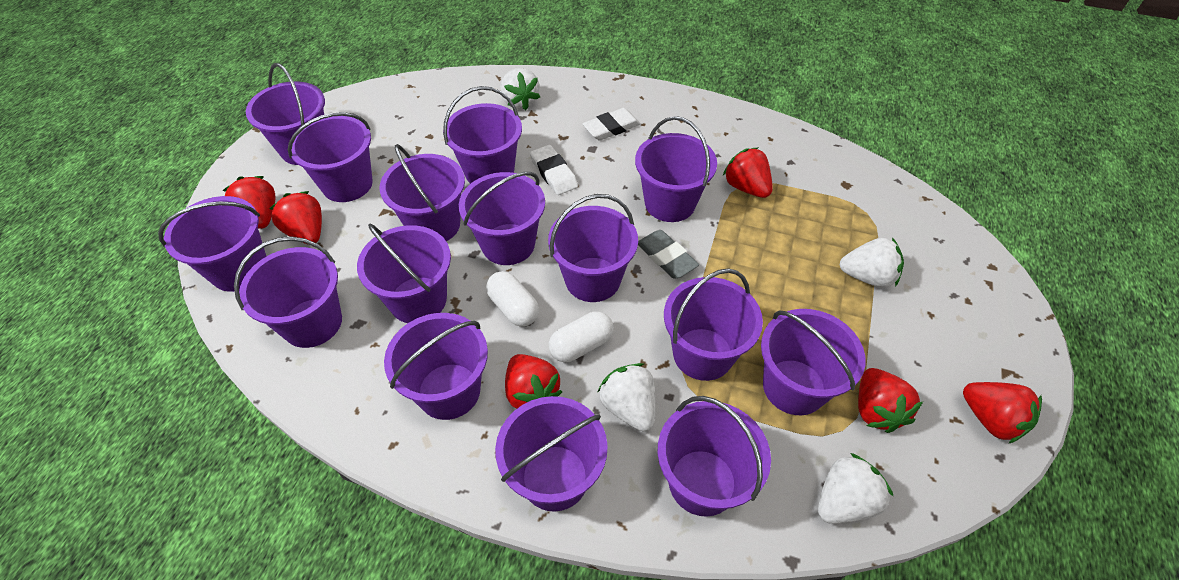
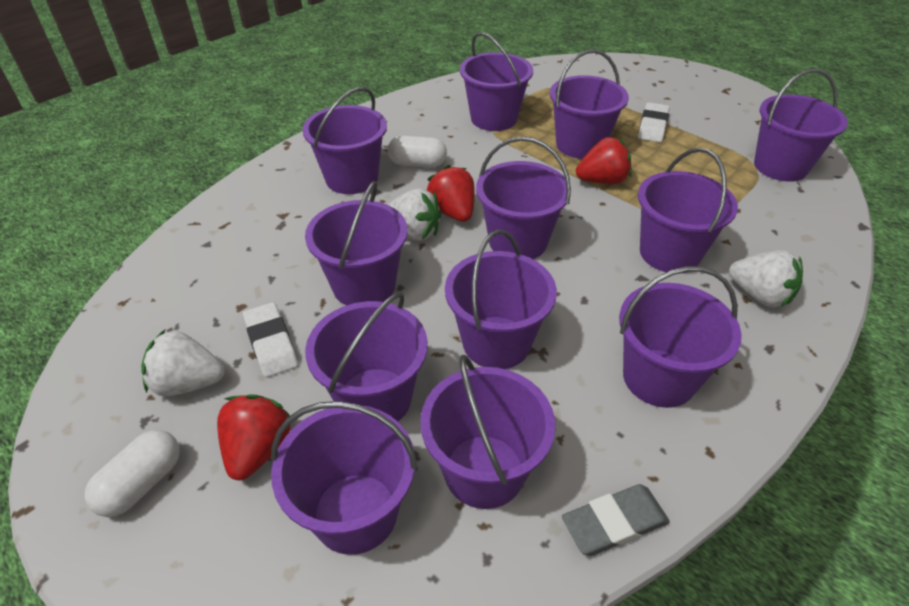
purple bucket: 15 -> 12
red strawberry: 6 -> 3
white strawberry: 4 -> 3

